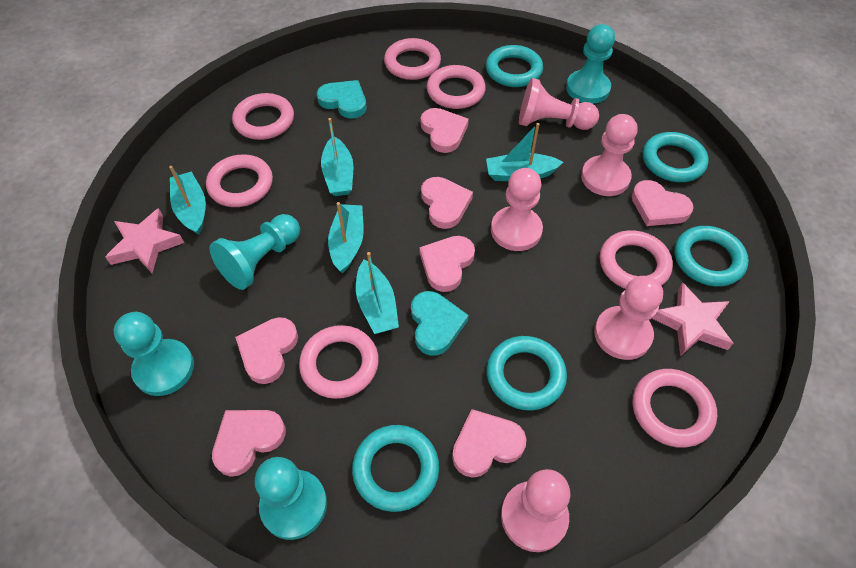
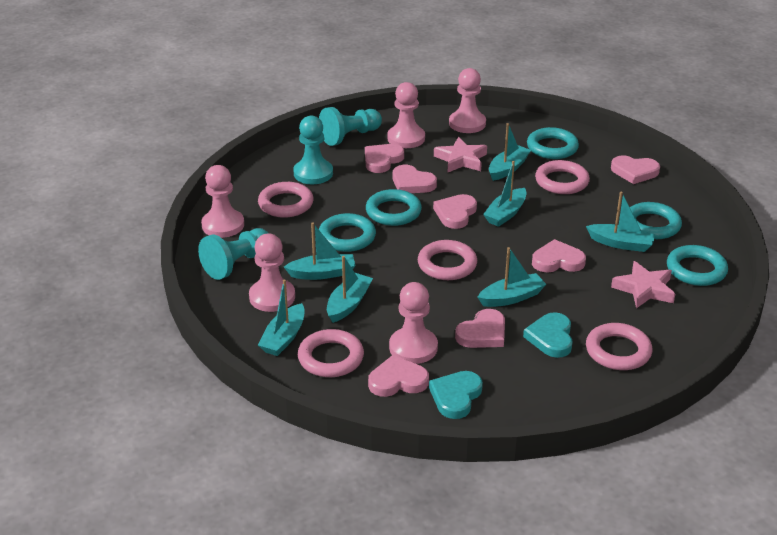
pink ring: 7 -> 5
turquoise boat: 5 -> 7
turquoise pawn: 4 -> 3

